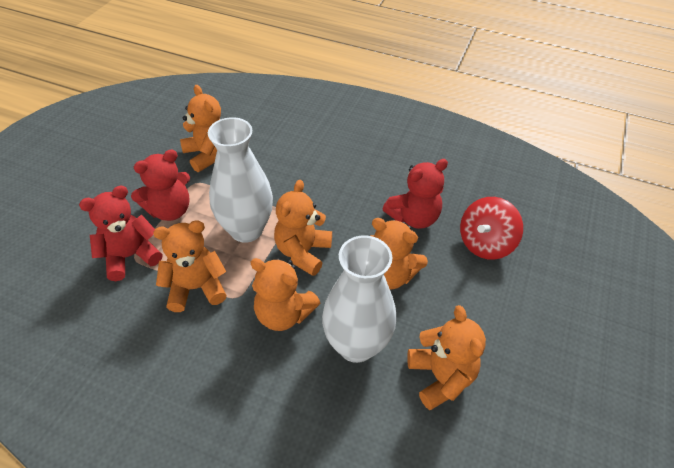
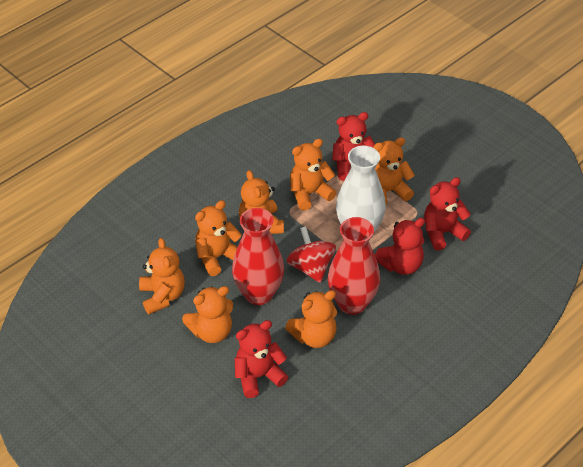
orange teddy bear: 6 -> 7
red teddy bear: 3 -> 4
red vase: 0 -> 2
white vase: 2 -> 1

